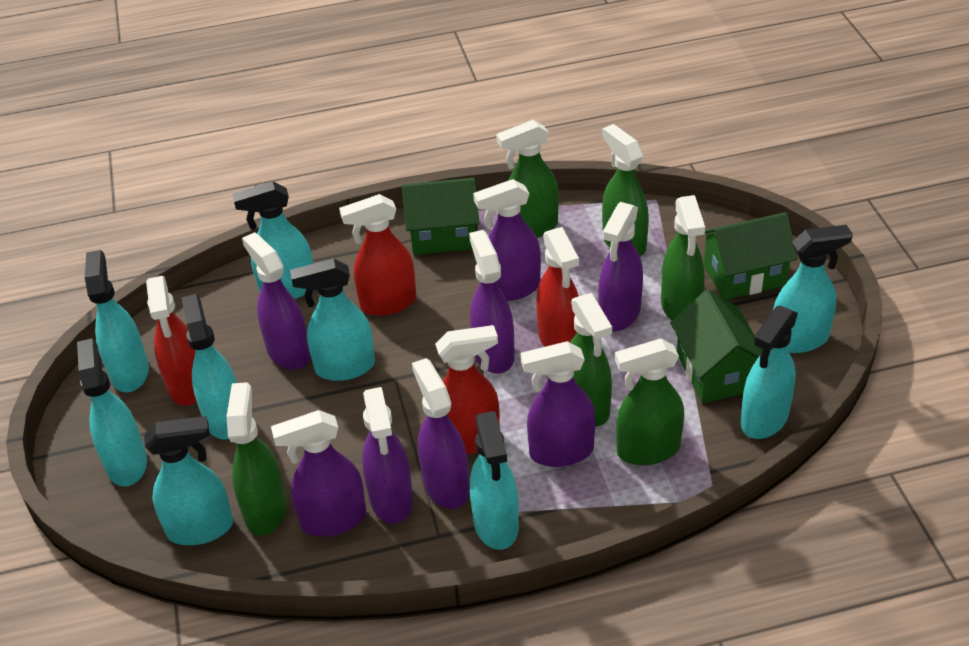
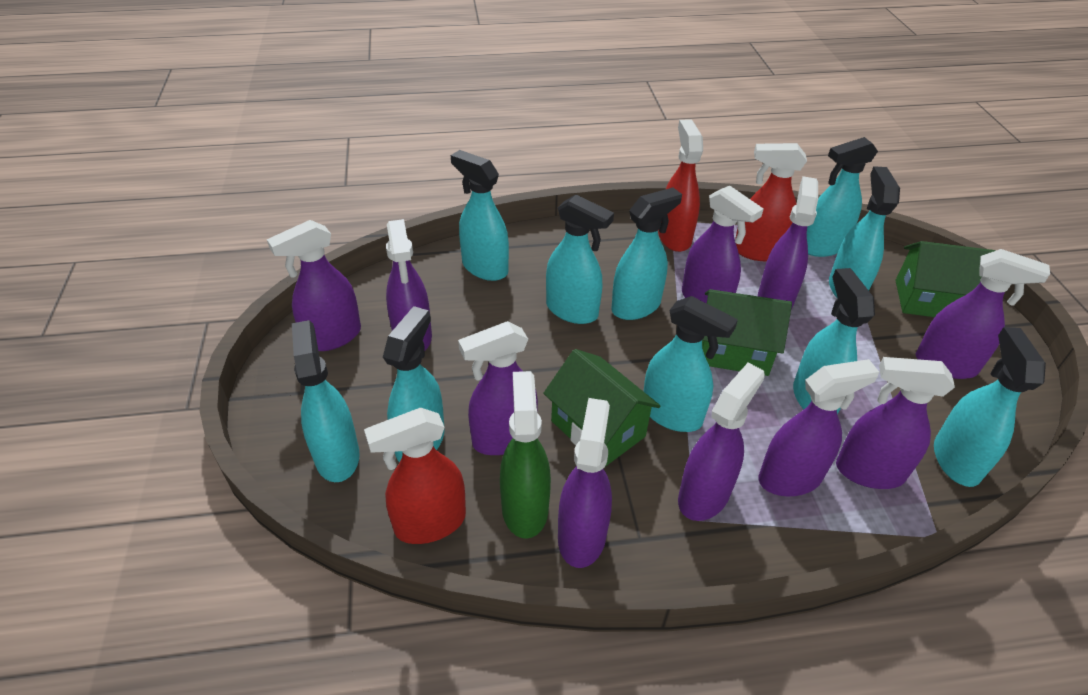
green spray bottle: 6 -> 1
purple spray bottle: 8 -> 10
red spray bottle: 4 -> 3
turquoise spray bottle: 9 -> 10

